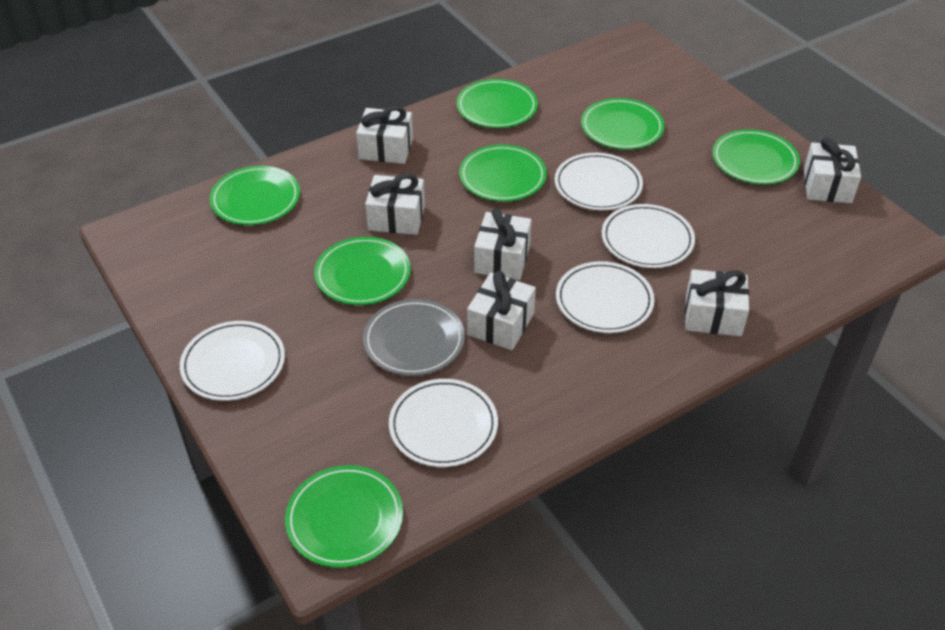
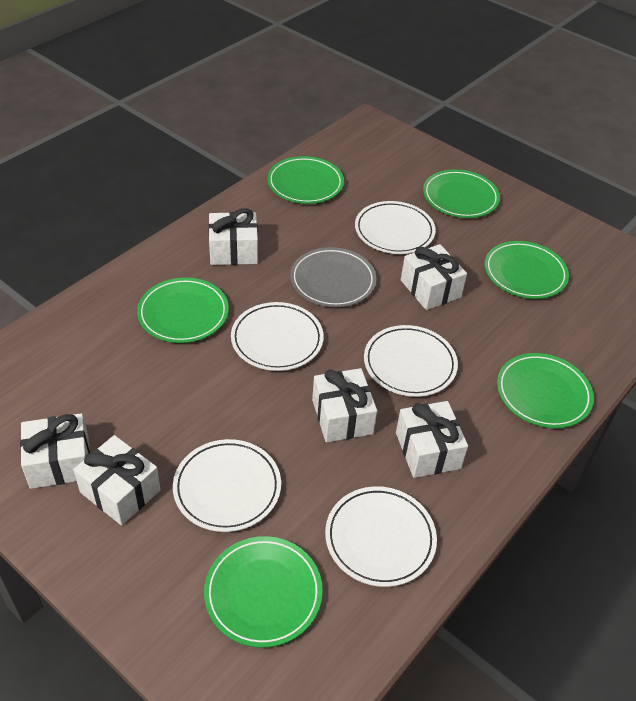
green plate: 7 -> 6

